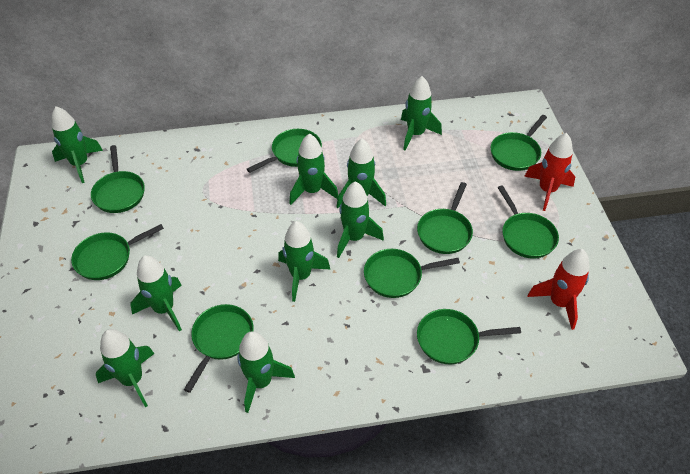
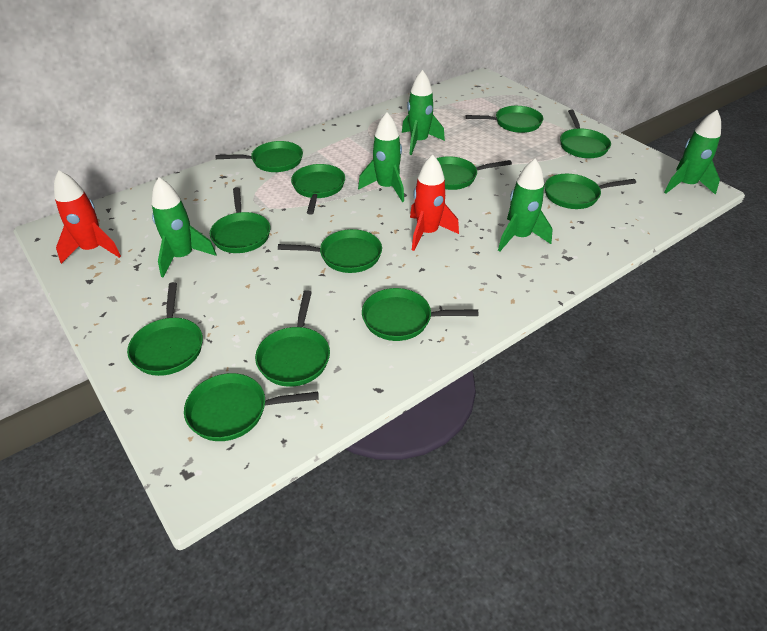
green pan: 9 -> 12
green rocket: 9 -> 5

